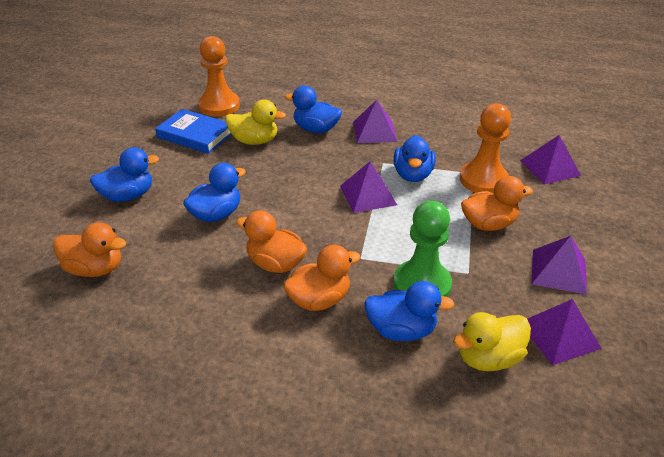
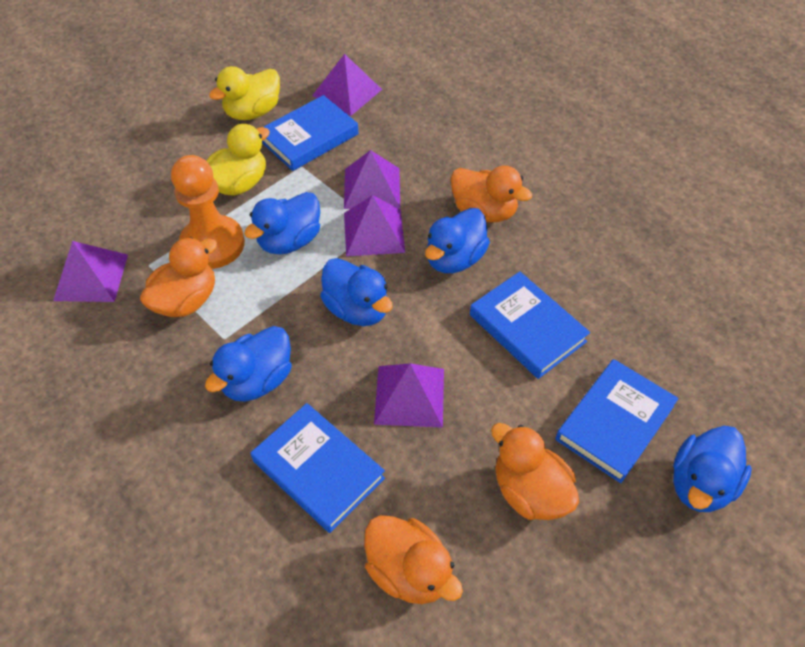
blue book: 1 -> 4
green pawn: 1 -> 0
orange pawn: 2 -> 1

